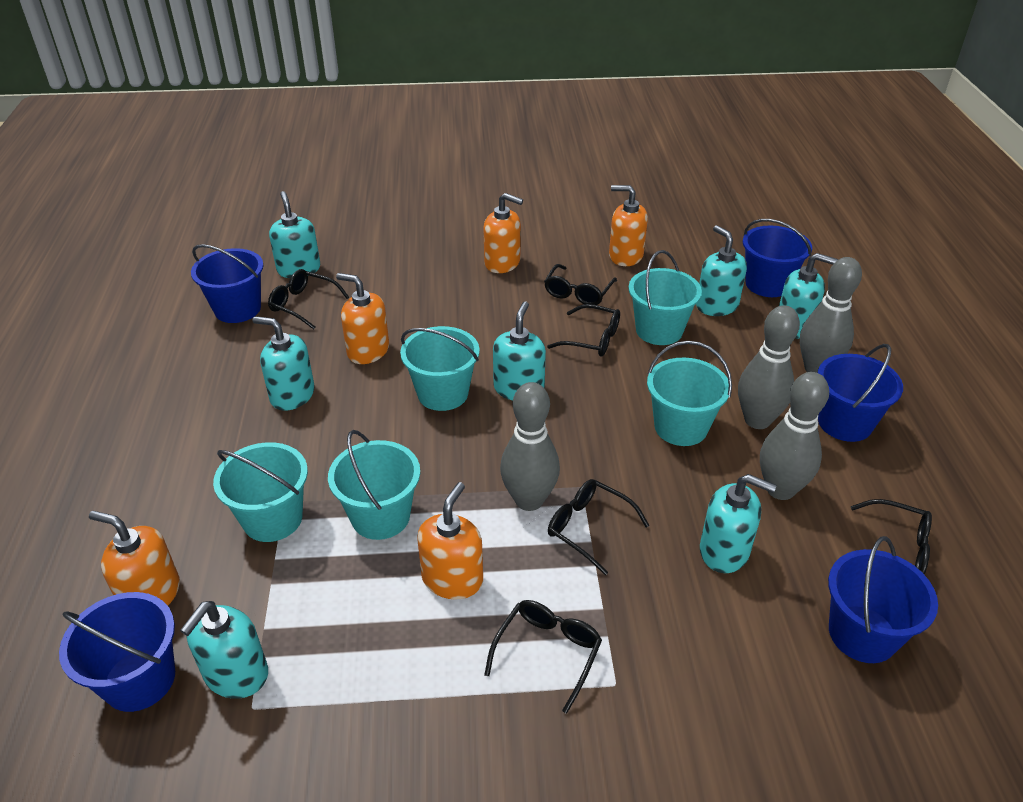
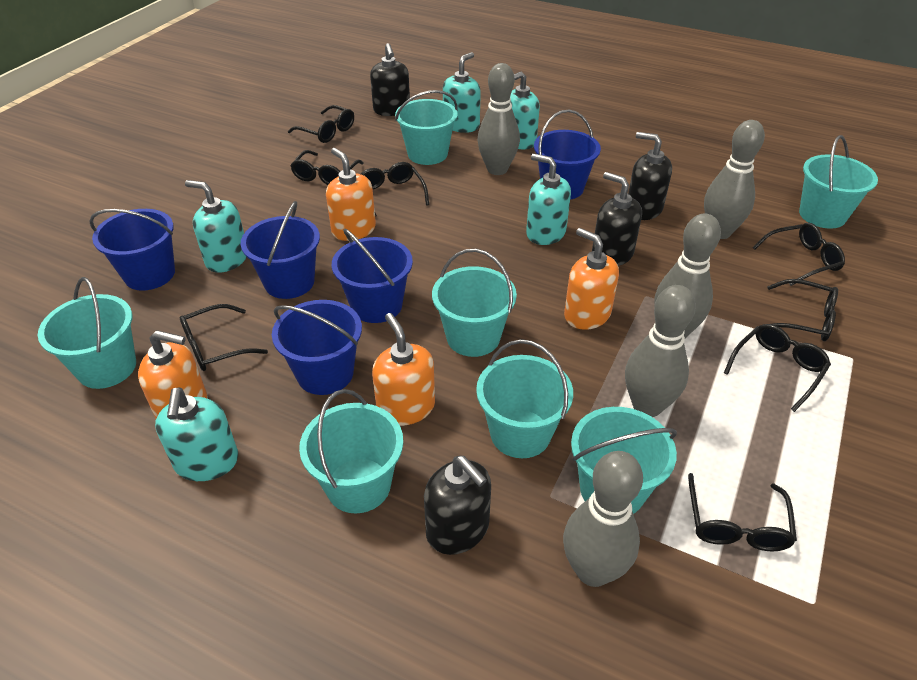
black glasses: 6 -> 8
black soap dispenser: 0 -> 4
grey bowling pin: 4 -> 5
orange soap dispenser: 5 -> 4
turquoise bucket: 5 -> 7
turquoise soap dispenser: 7 -> 5

